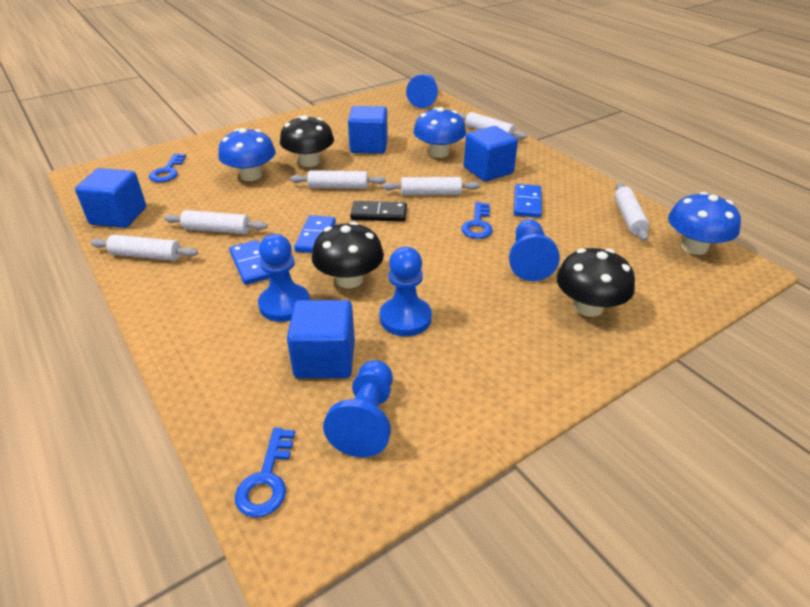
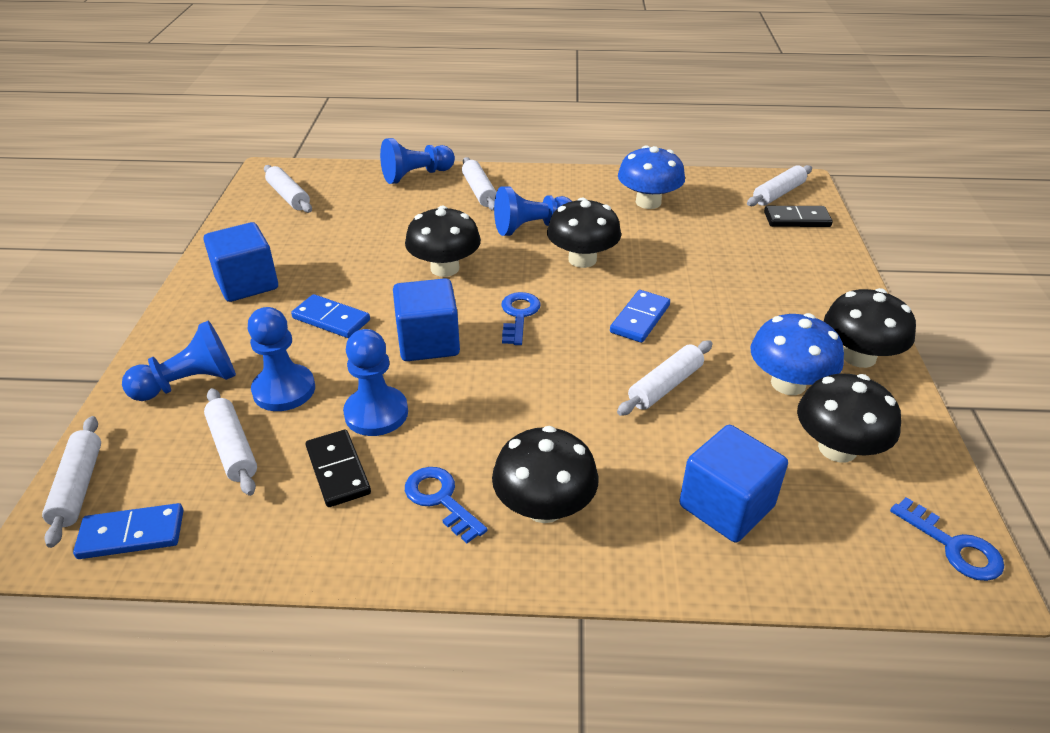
black domino: 1 -> 2
black mushroom: 3 -> 5
blue cube: 4 -> 3
blue mushroom: 3 -> 2

